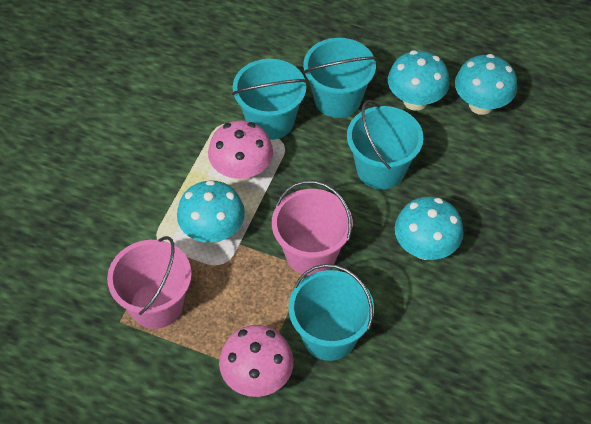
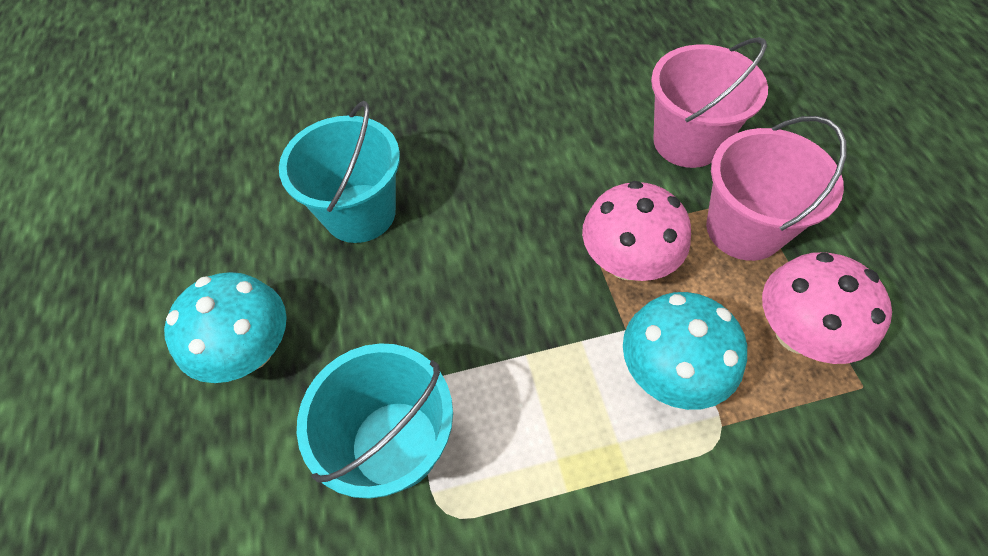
turquoise bucket: 4 -> 2
turquoise mushroom: 4 -> 2

